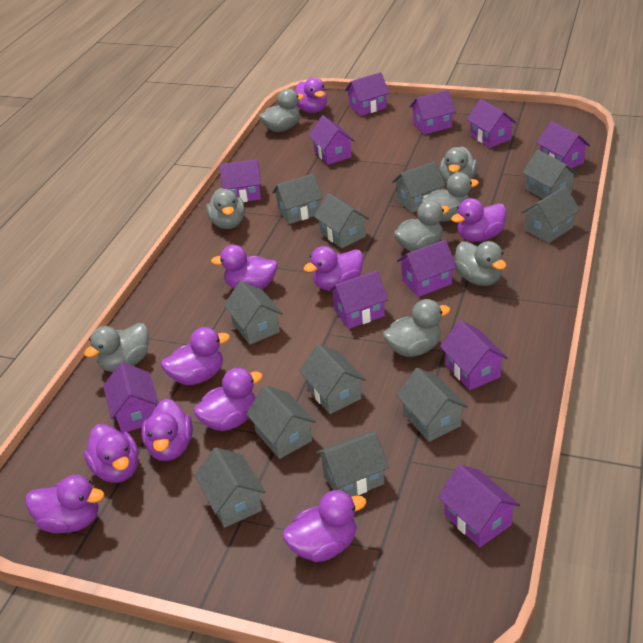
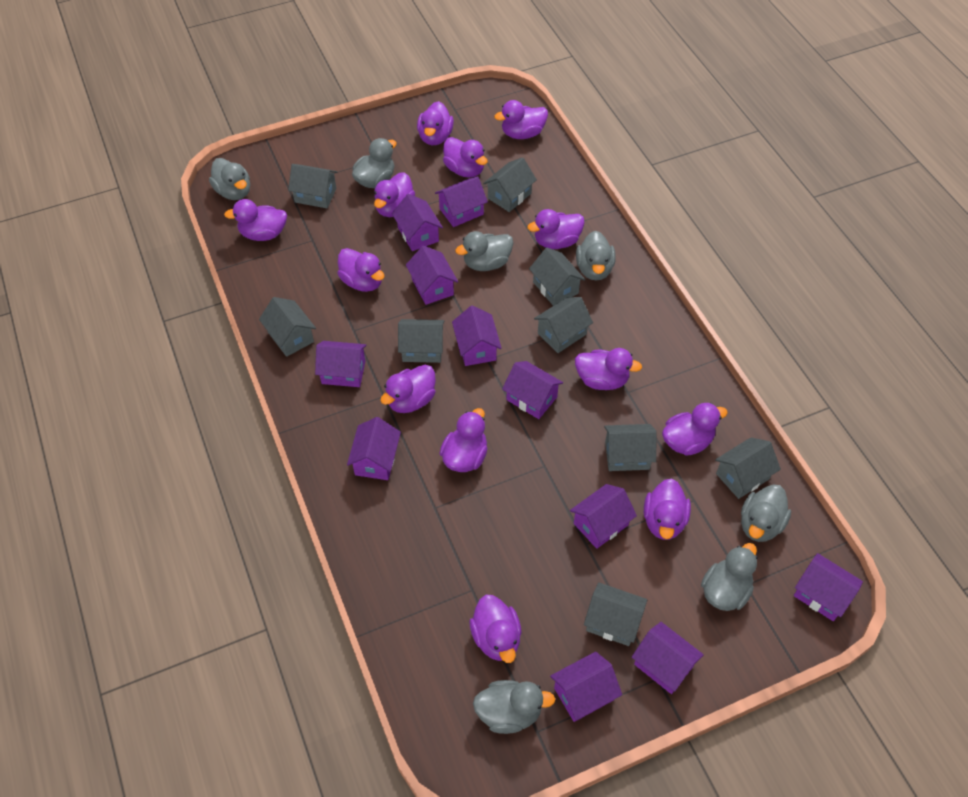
grey duck: 8 -> 7
grey house: 11 -> 9
purple duck: 10 -> 13

